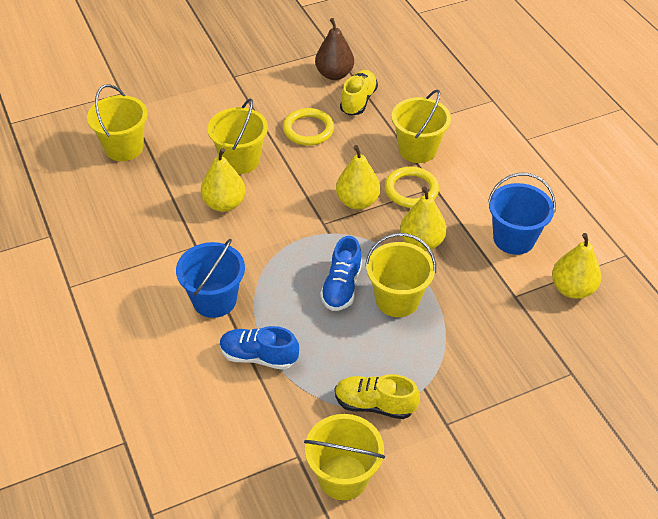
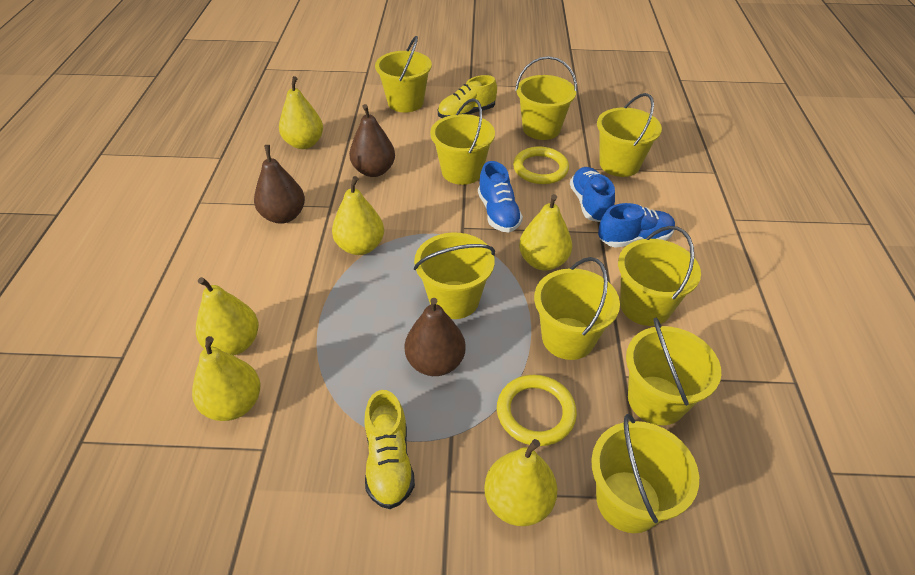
blue bucket: 2 -> 0
blue shoe: 2 -> 3
brown pear: 1 -> 3
yellow bucket: 5 -> 9
yellow pear: 4 -> 6

